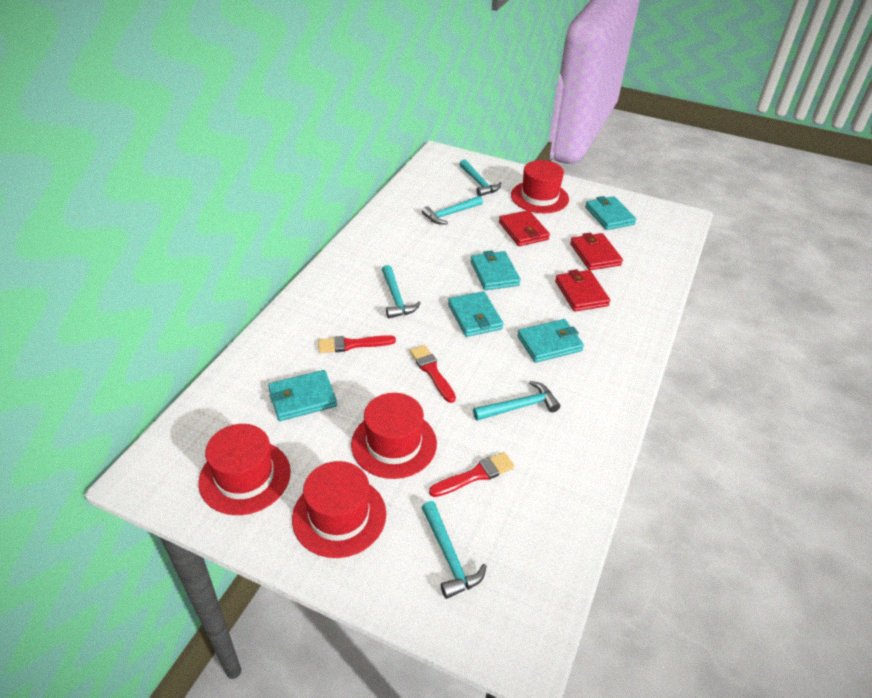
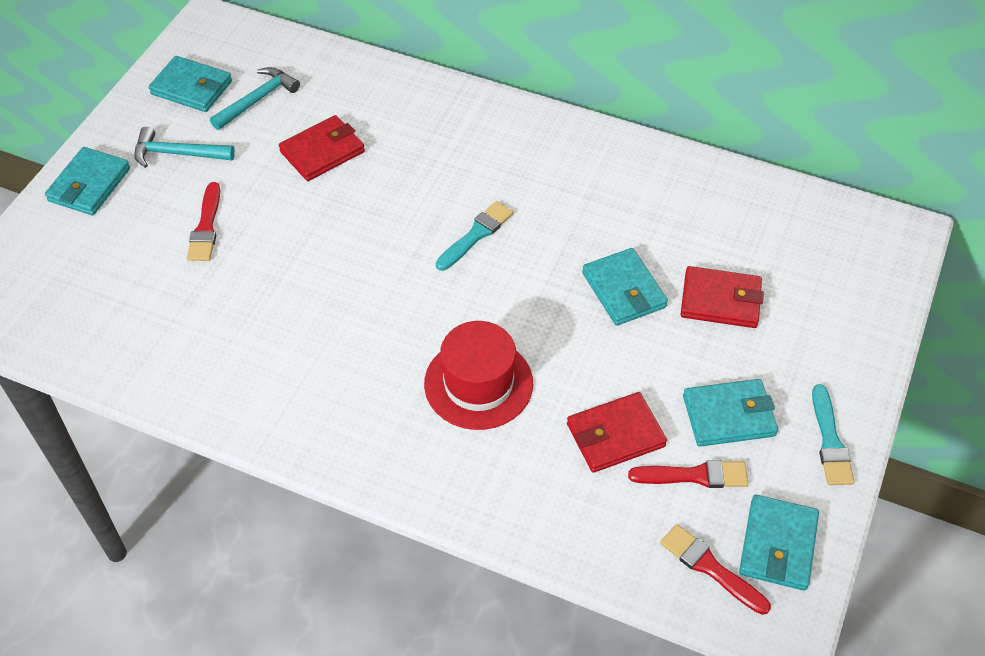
red hat: 4 -> 1
turquoise brush: 0 -> 2
turquoise hammer: 5 -> 2

